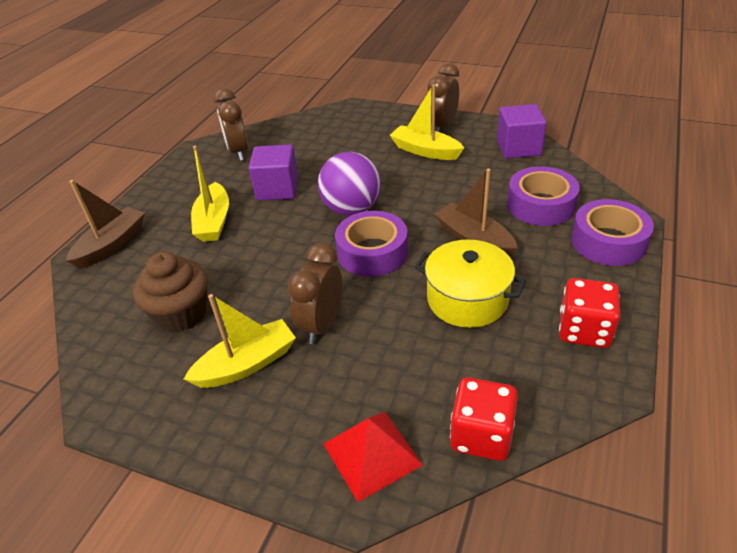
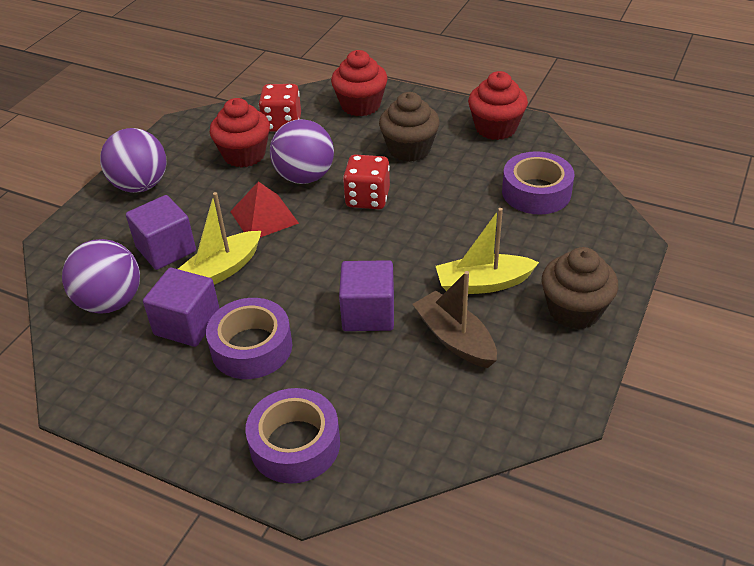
brown boat: 2 -> 1
brown clock: 3 -> 0
brown cupcake: 1 -> 2
purple ball: 1 -> 3
purple cube: 2 -> 3
red cupcake: 0 -> 3
yellow boat: 3 -> 2
yellow pot: 1 -> 0

